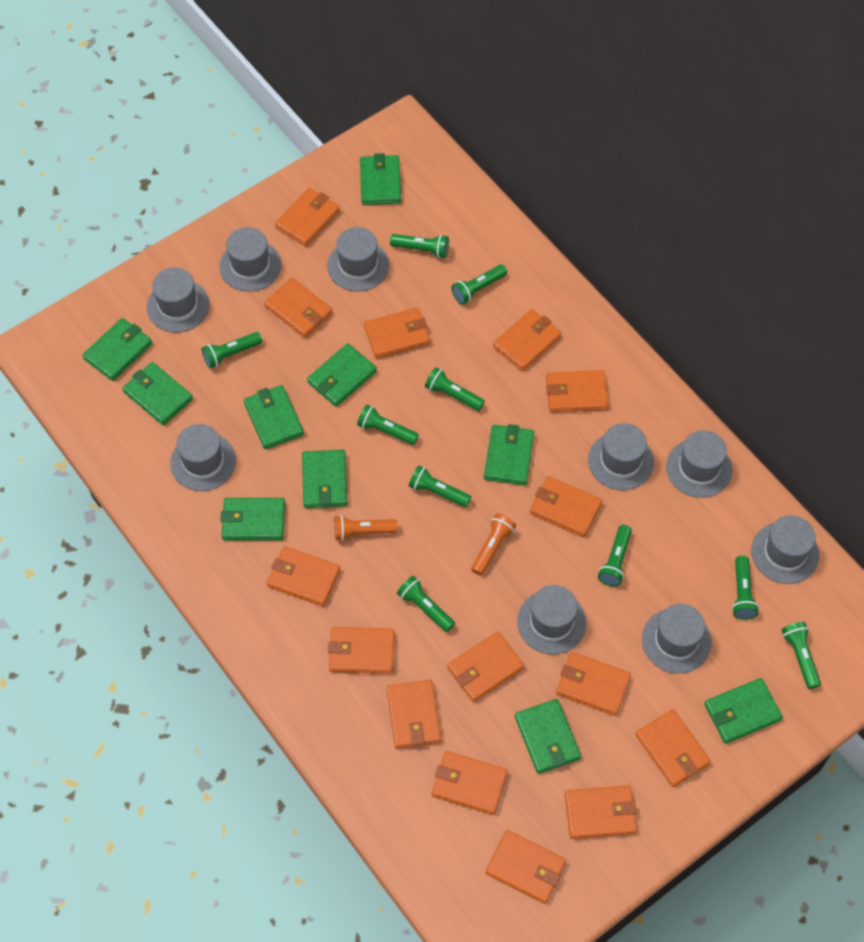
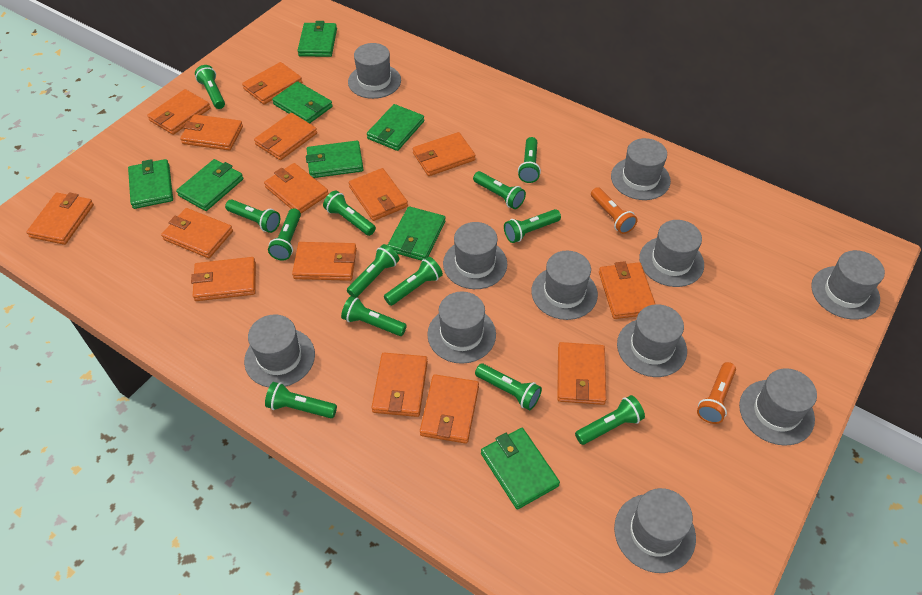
green flashlight: 10 -> 13
green wallet: 10 -> 8
grey hat: 9 -> 11

